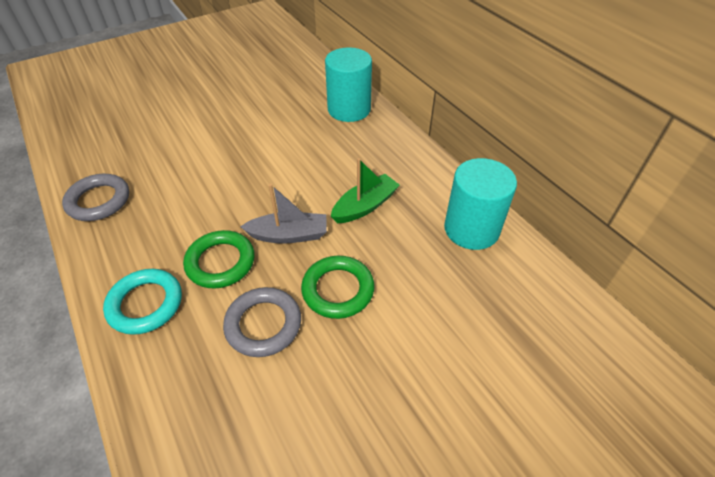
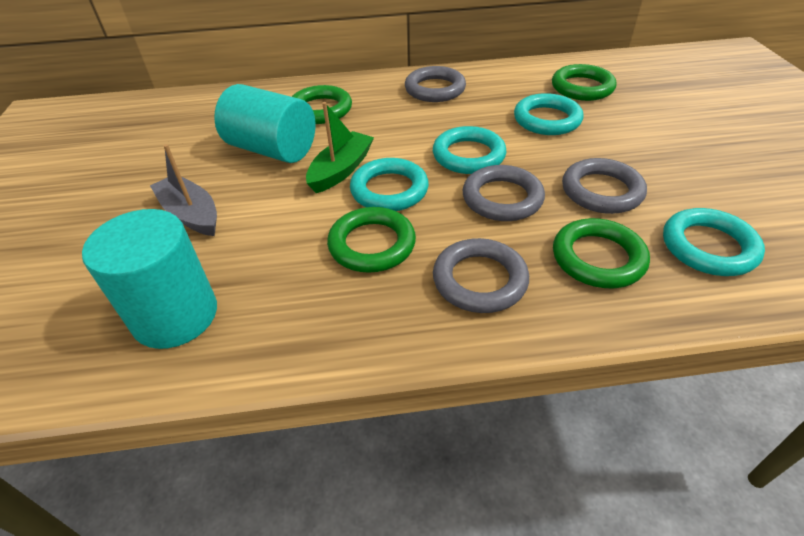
green ring: 2 -> 4
grey ring: 2 -> 4
turquoise ring: 1 -> 4

